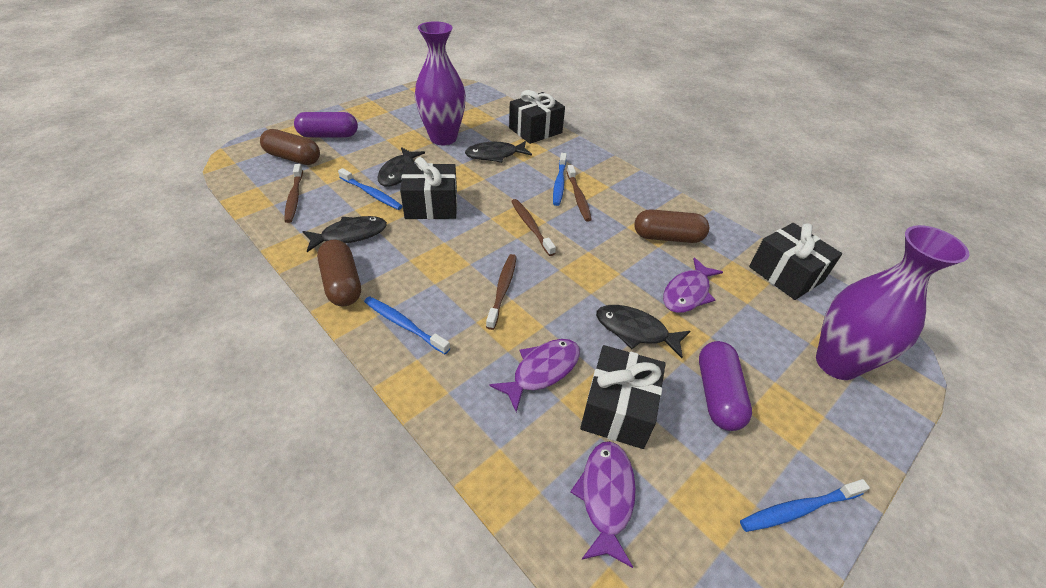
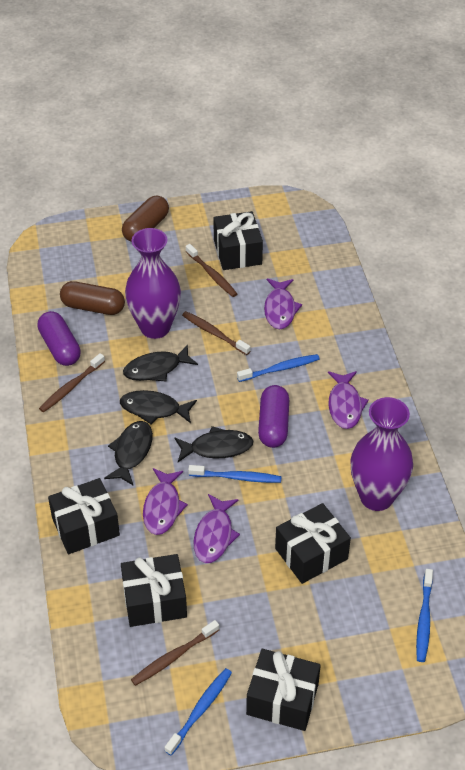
black gift: 4 -> 5
brown capsule: 3 -> 2
purple fish: 3 -> 4

